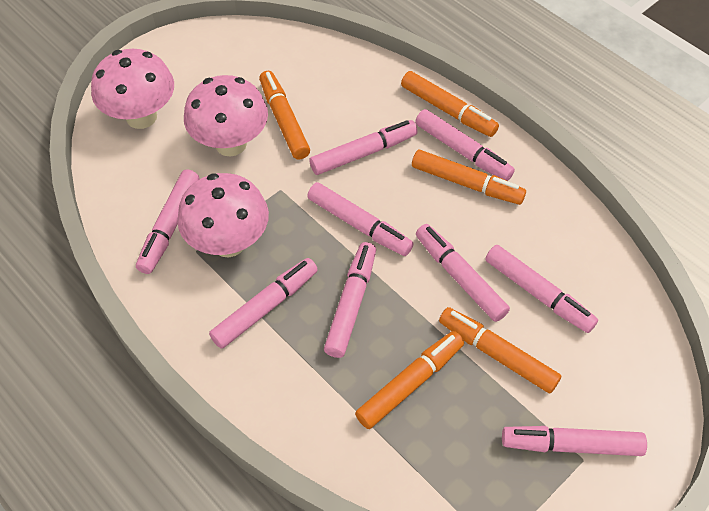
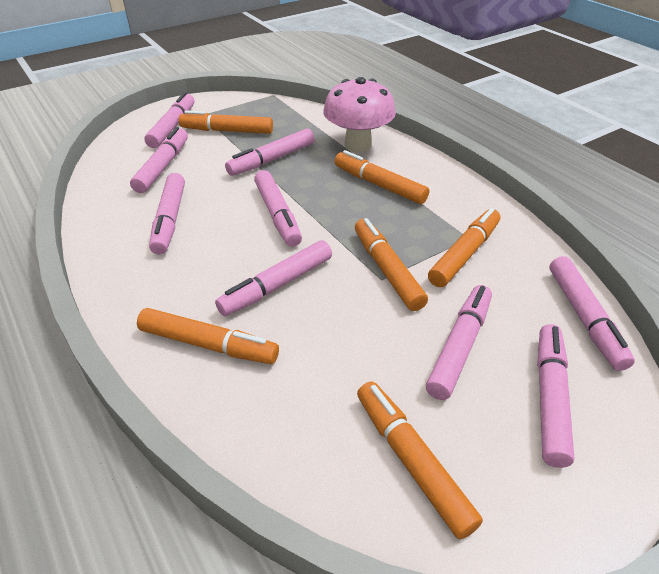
orange marker: 5 -> 6
pink mushroom: 3 -> 1

